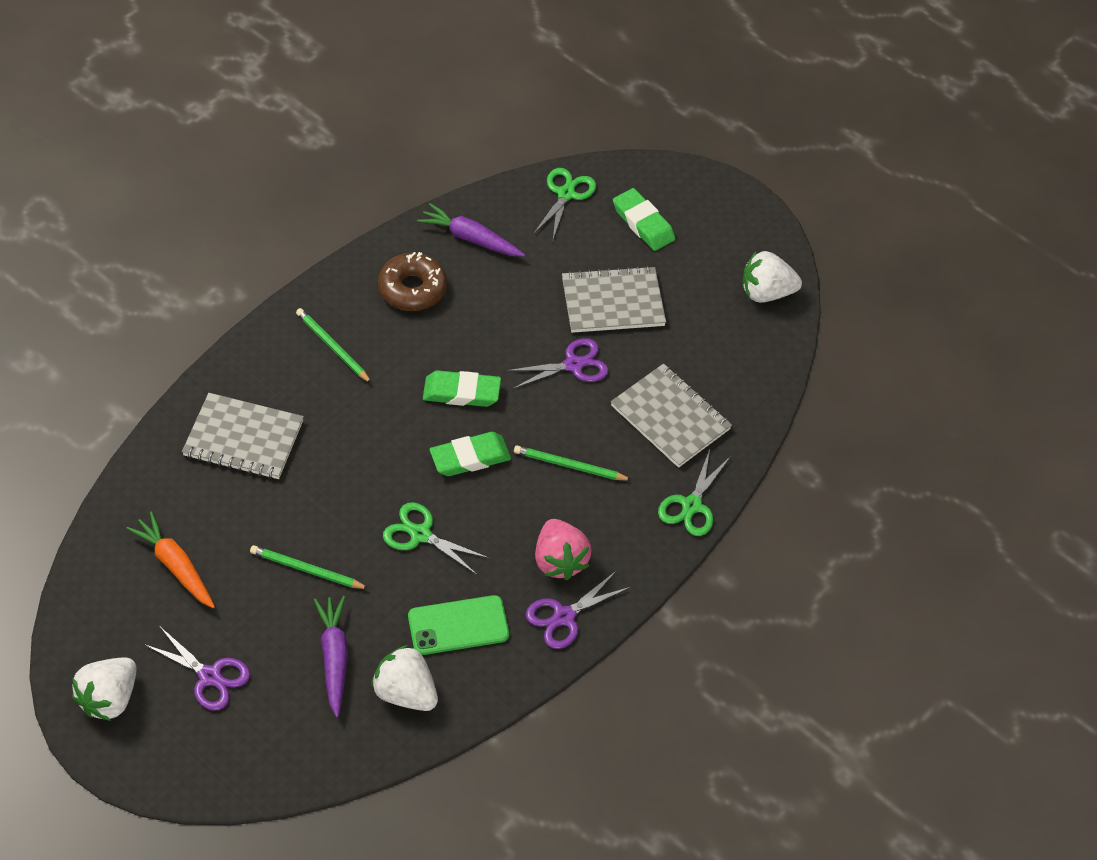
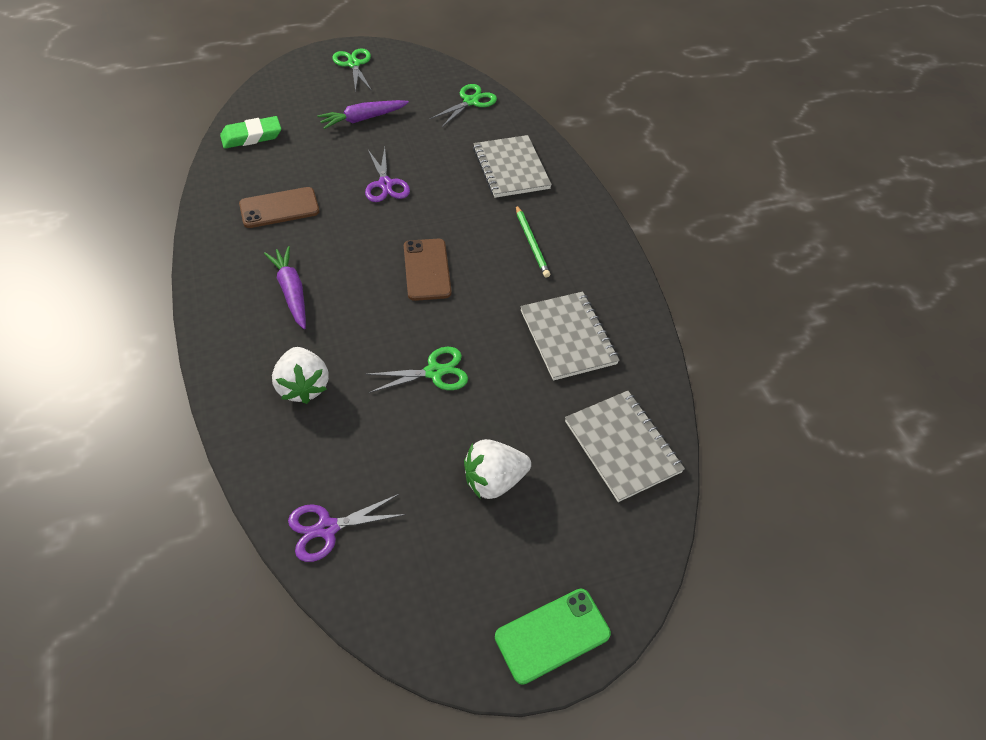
brown donut: 1 -> 0
brown phone: 0 -> 2
green eraser: 3 -> 1
green pencil: 3 -> 1
orange carrot: 1 -> 0
pink strawberry: 1 -> 0
purple scissors: 3 -> 2
white strawberry: 3 -> 2

